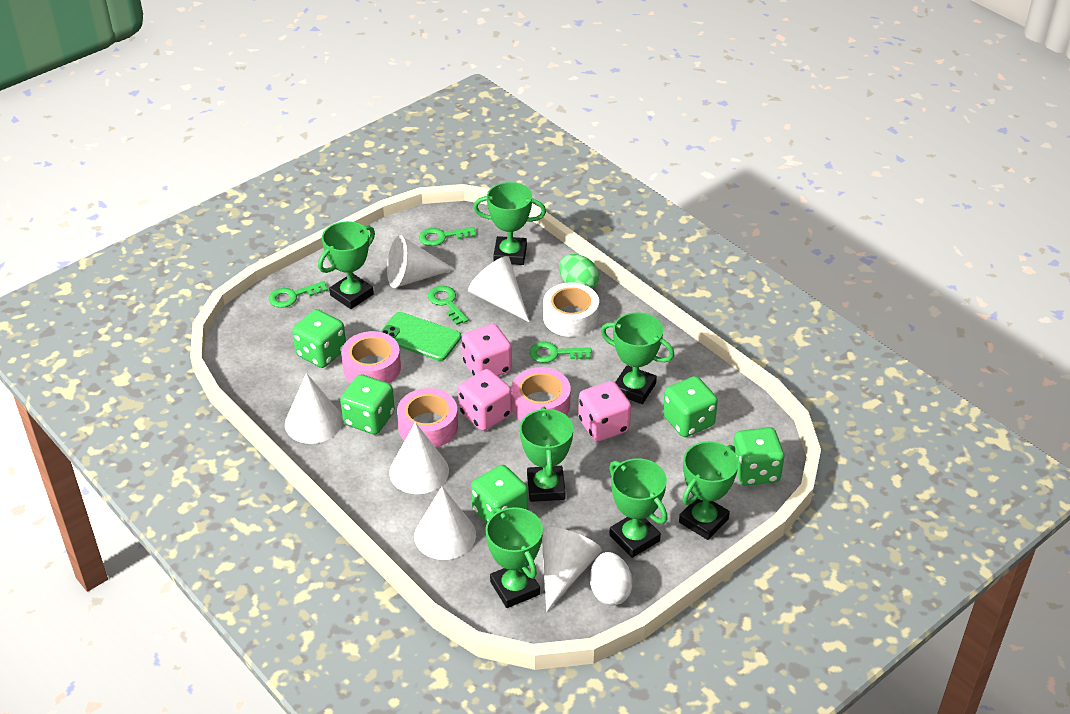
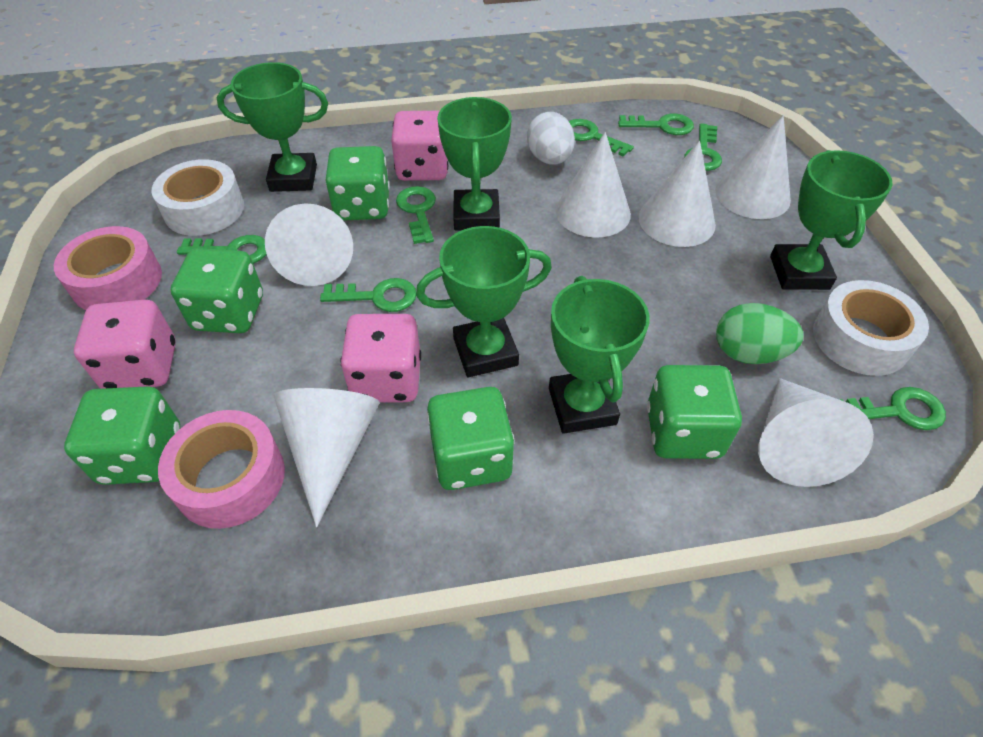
green key: 4 -> 7
green phone: 1 -> 0
green trophy: 7 -> 5
pink tape: 3 -> 2
white tape: 1 -> 2

